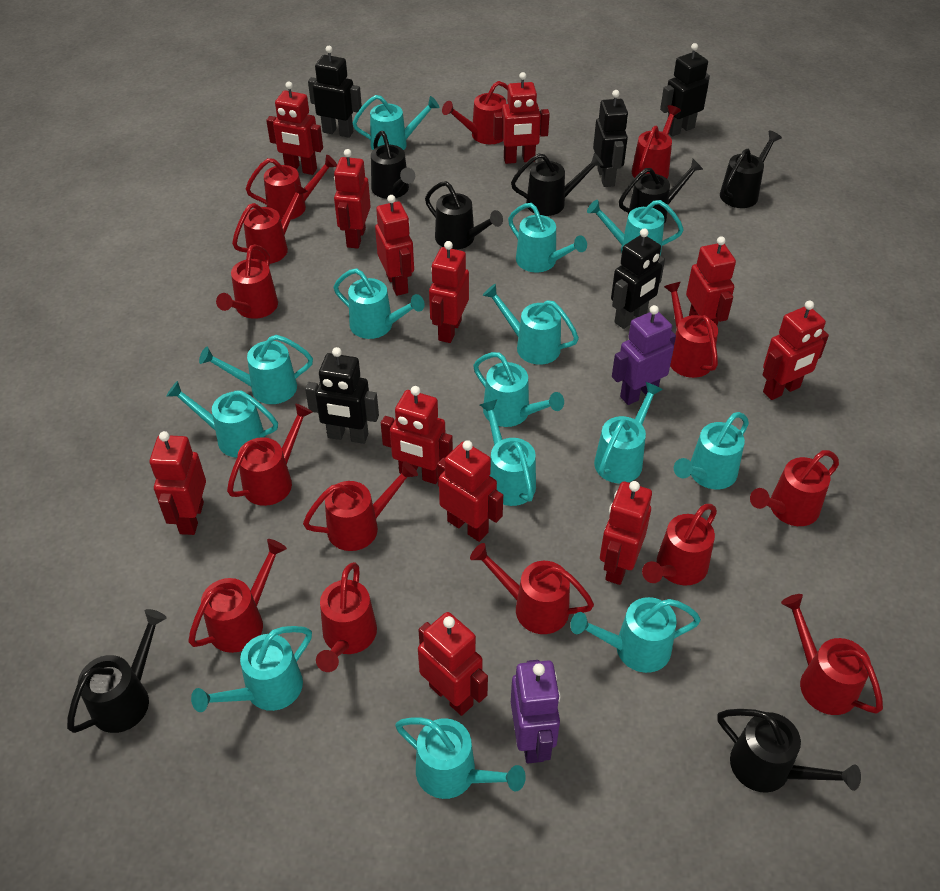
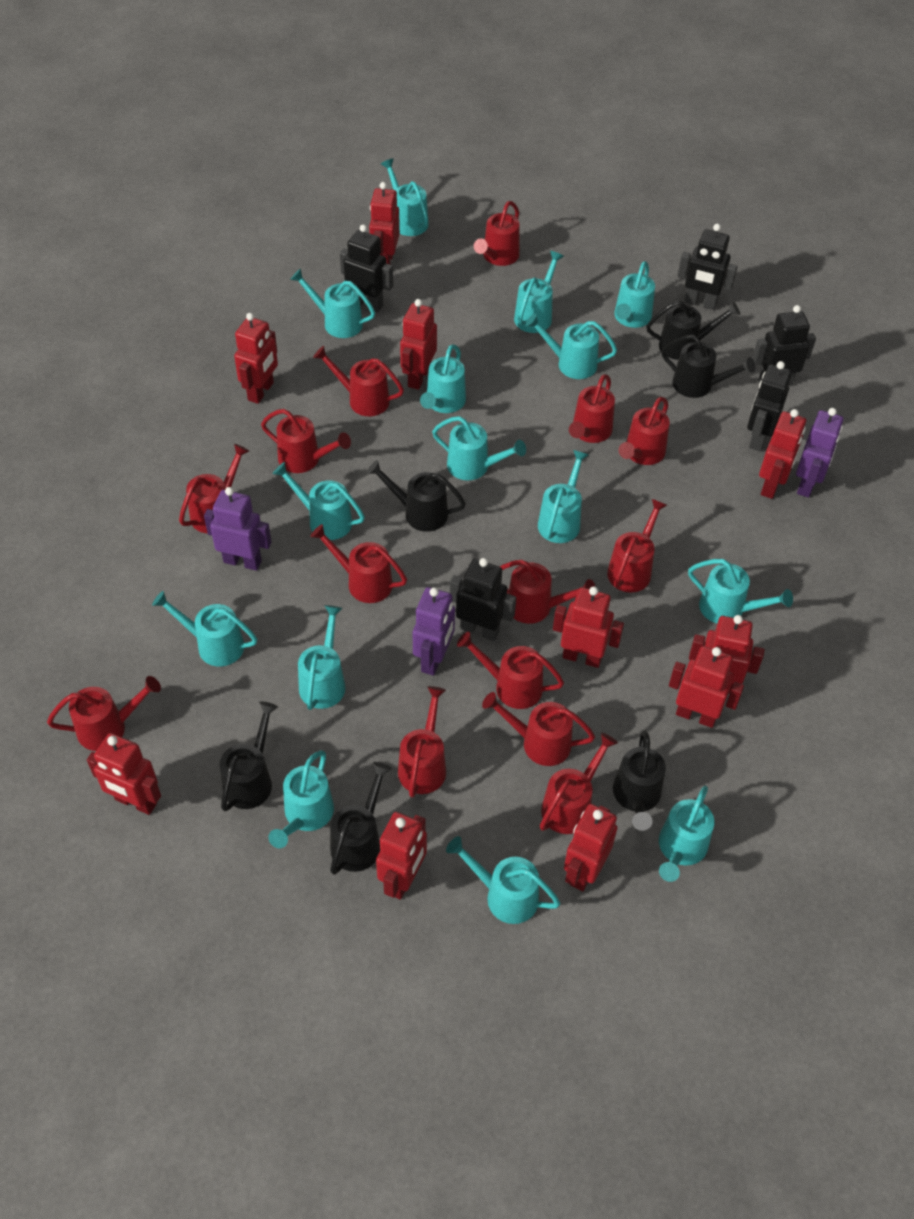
black watering can: 7 -> 6
purple robot: 2 -> 3
red robot: 12 -> 10
turquoise watering can: 14 -> 15

